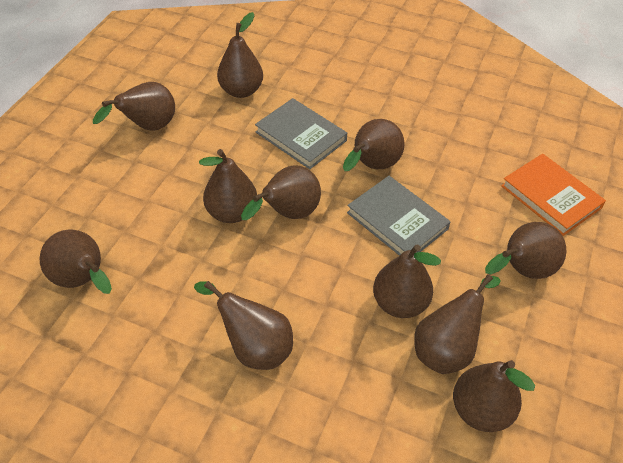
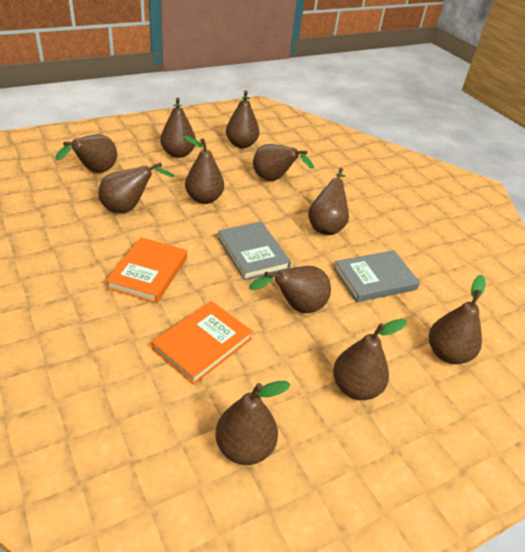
orange book: 1 -> 2

